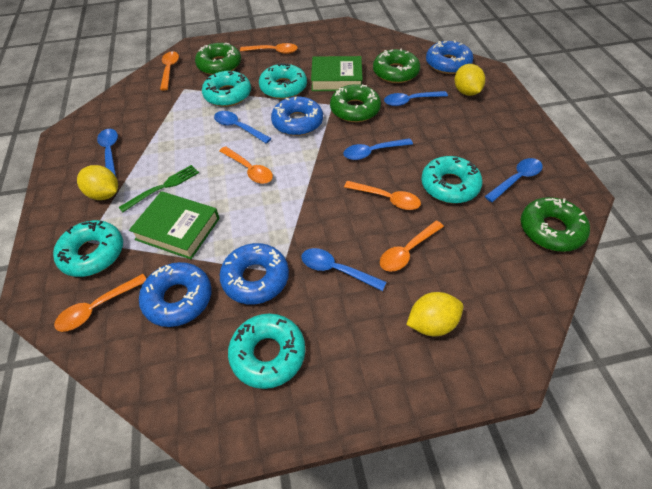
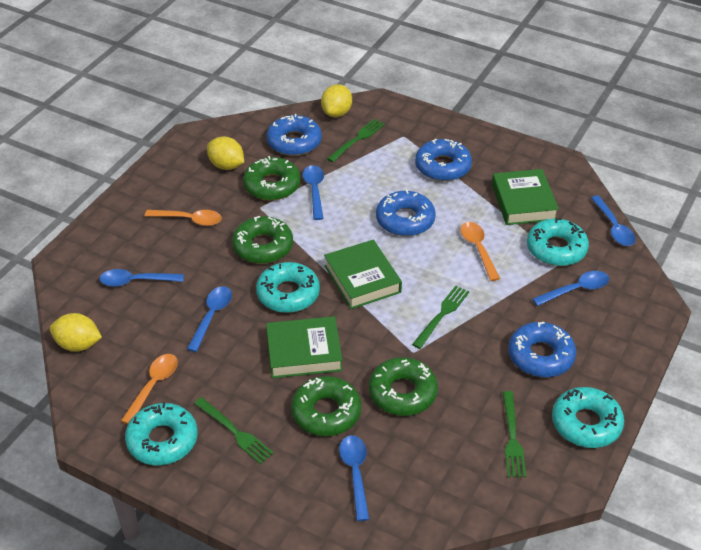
green book: 2 -> 3
green fork: 1 -> 4
orange spoon: 6 -> 3
turquoise donut: 5 -> 4

